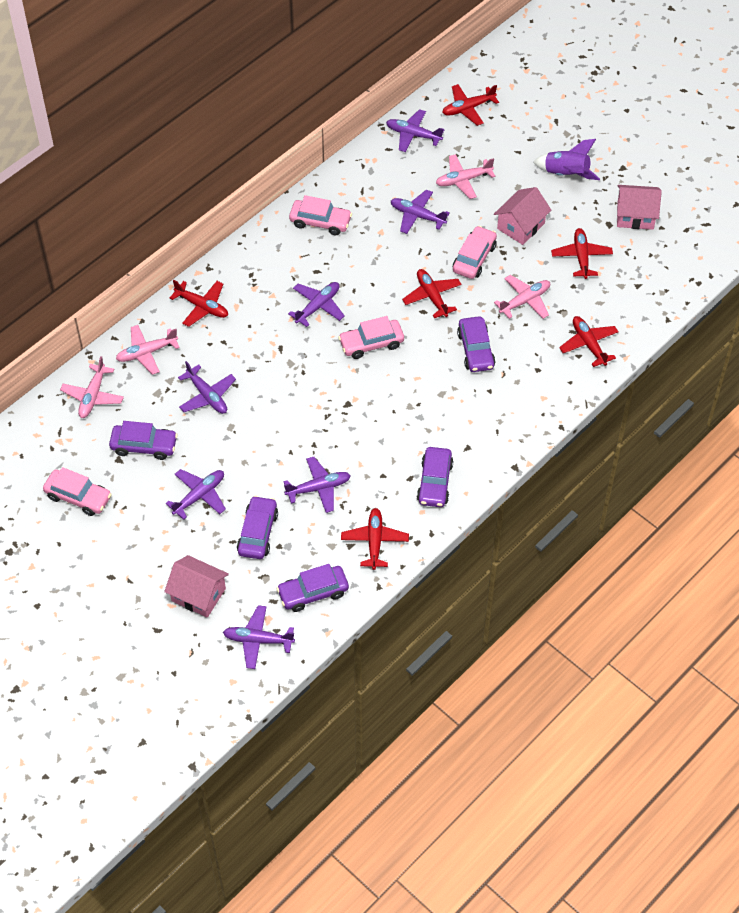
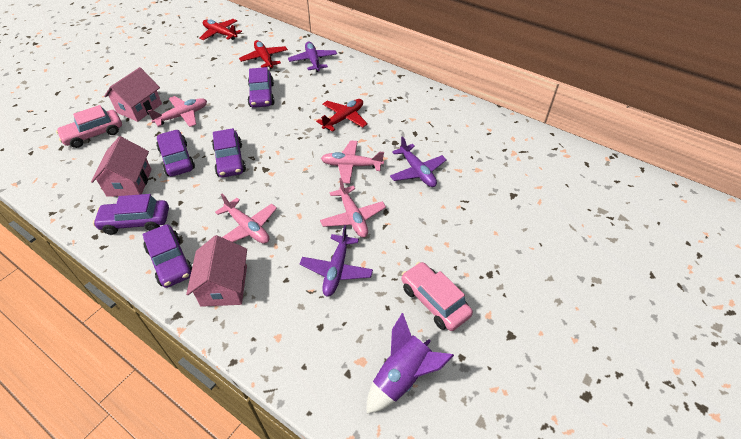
pink car: 4 -> 2
purple plane: 7 -> 3
red plane: 6 -> 3

